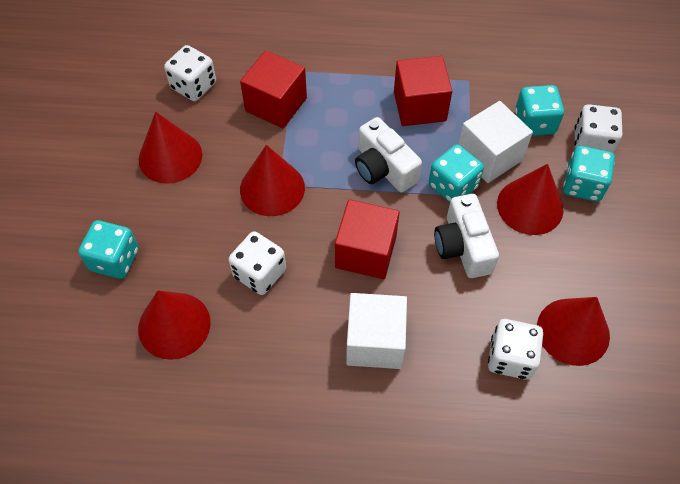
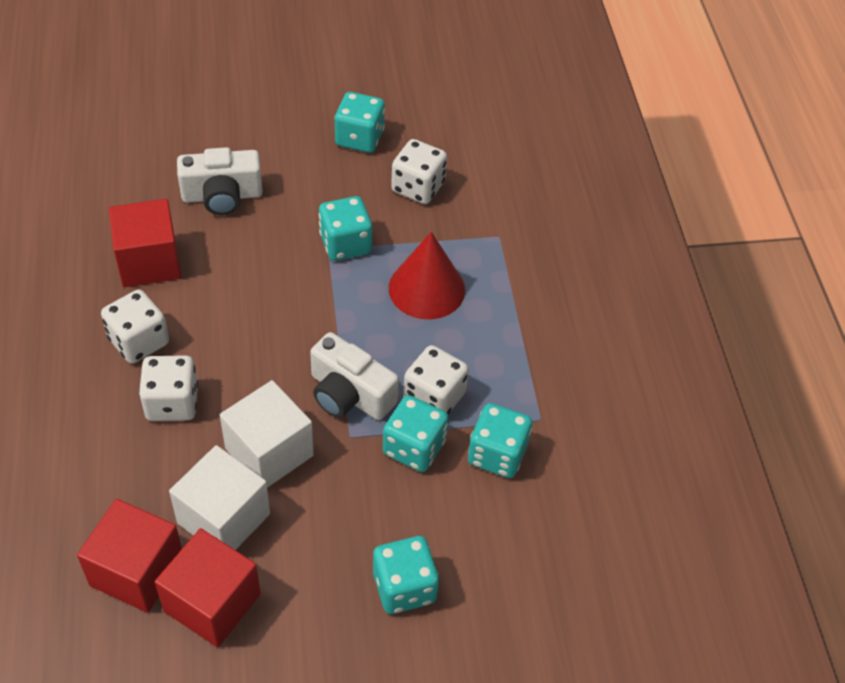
red cone: 5 -> 1
turquoise dice: 4 -> 5

